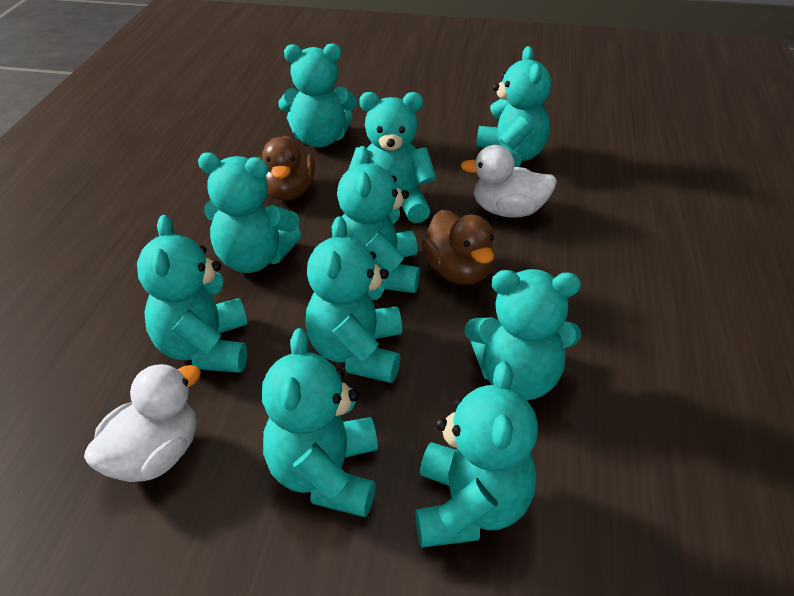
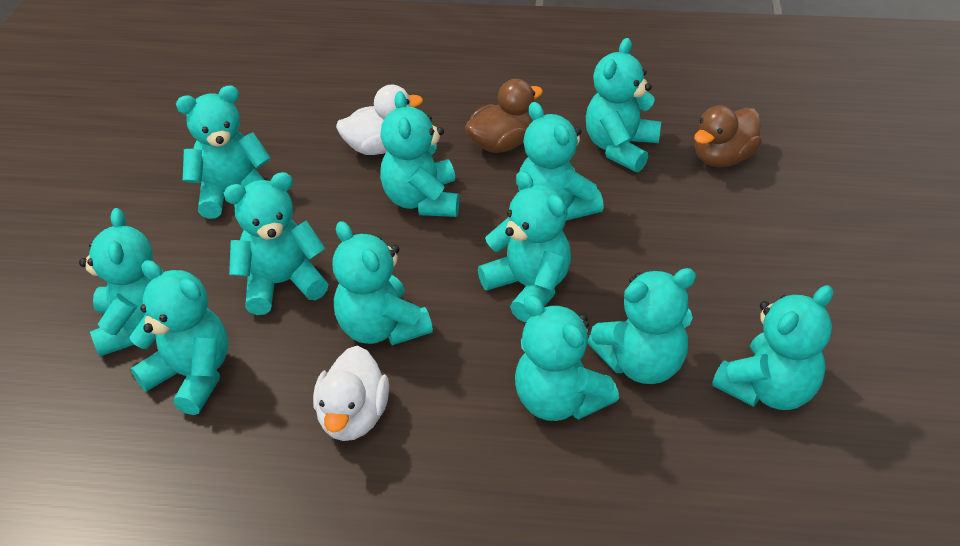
turquoise teddy bear: 10 -> 12

